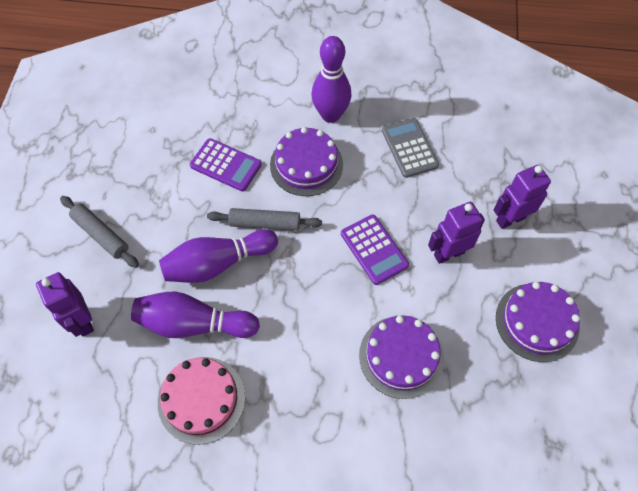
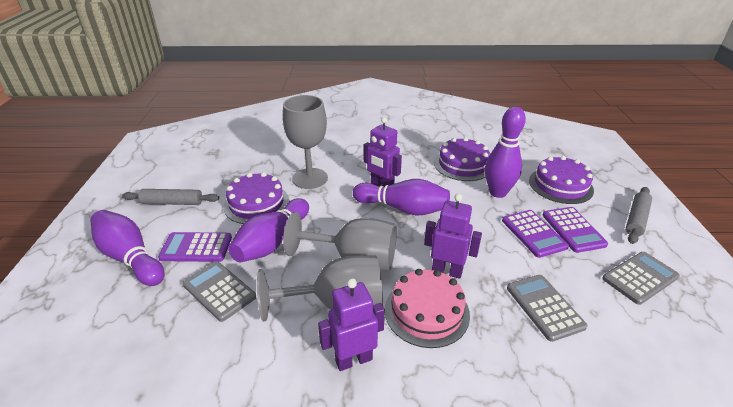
grey calculator: 1 -> 3
grey goblet: 0 -> 3
purple bowling pin: 3 -> 4
purple calculator: 2 -> 3

